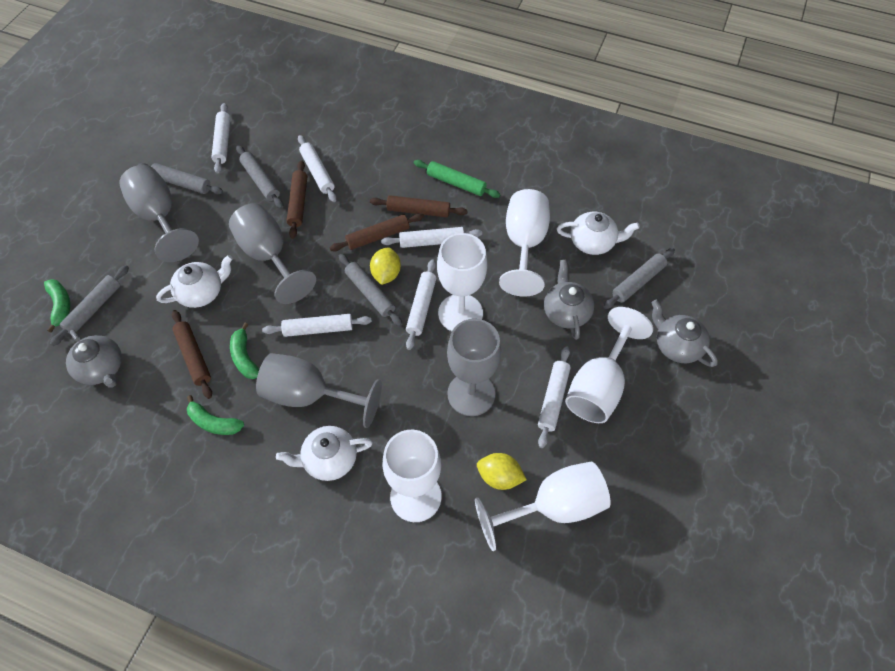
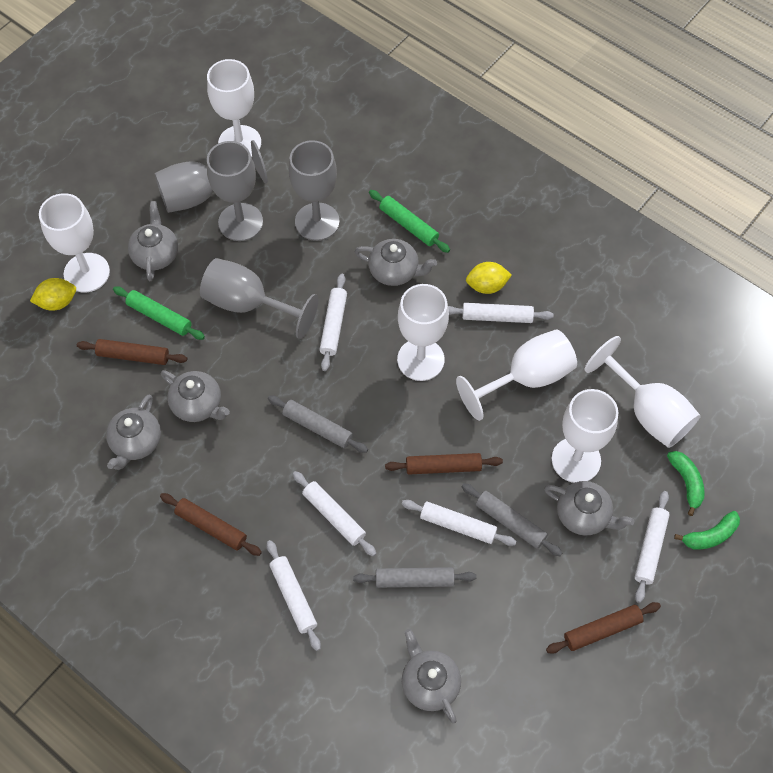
green banana: 3 -> 2
green rolling pin: 1 -> 2
grey rolling pin: 5 -> 3
grey teapot: 3 -> 6
white goblet: 5 -> 6
white teapot: 3 -> 0

